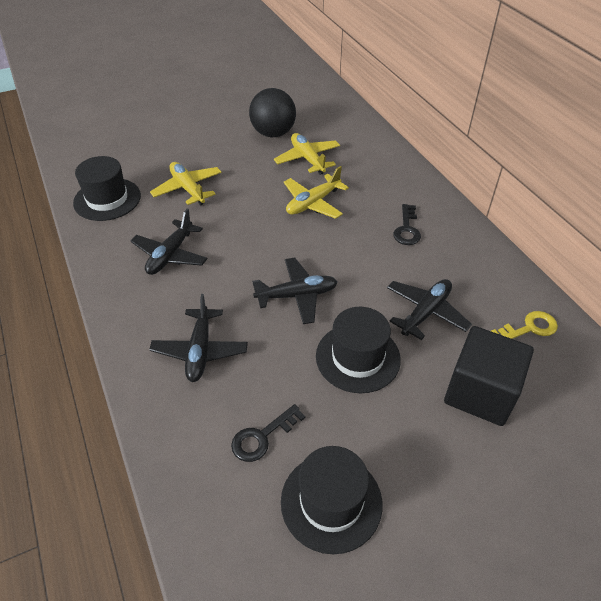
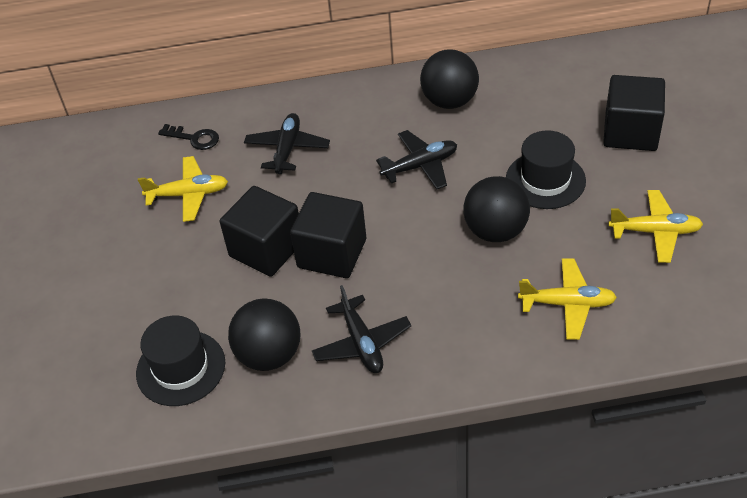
black ball: 1 -> 3
black cube: 1 -> 3
black hat: 3 -> 2
black key: 2 -> 1
black plane: 4 -> 3
yellow key: 1 -> 0

